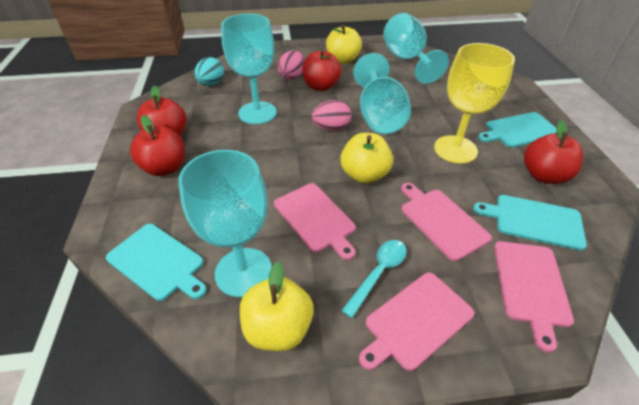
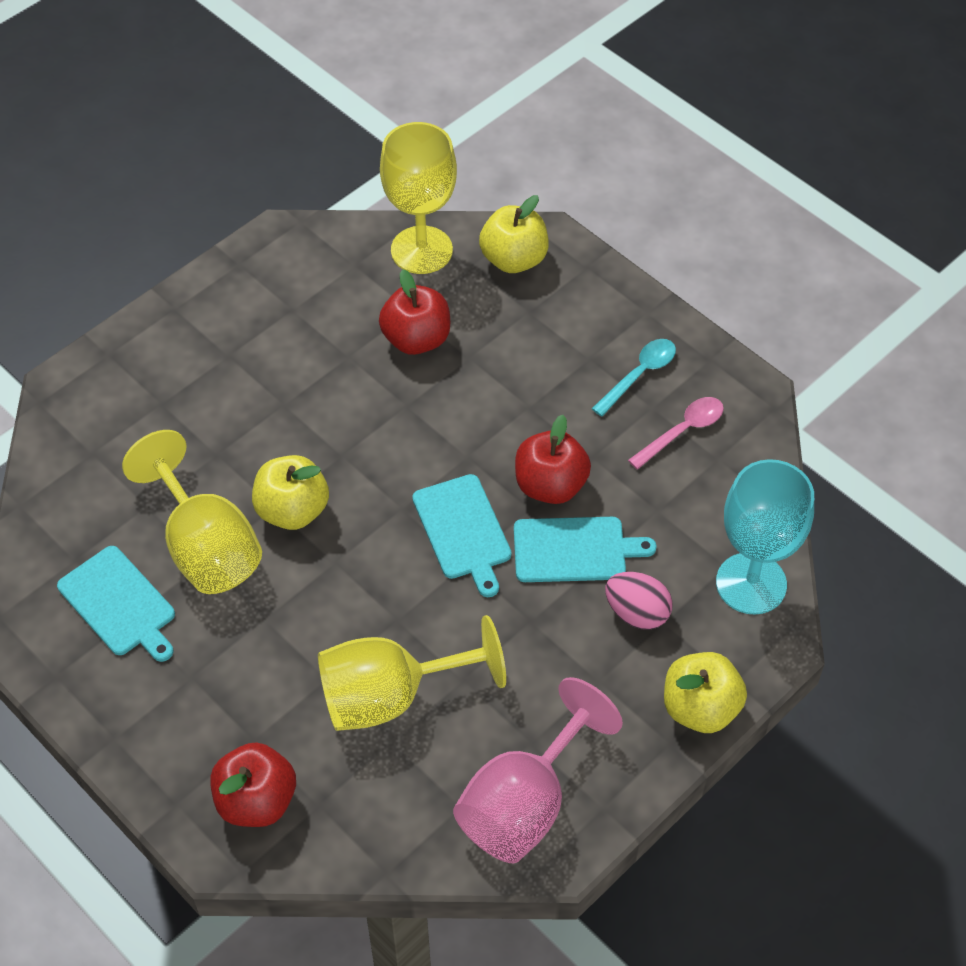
pink cutting board: 4 -> 0
pink egg: 2 -> 1
pink goblet: 0 -> 1
pink spoon: 0 -> 1
red apple: 4 -> 3
turquoise egg: 1 -> 0
turquoise goblet: 4 -> 1
yellow goblet: 1 -> 3

